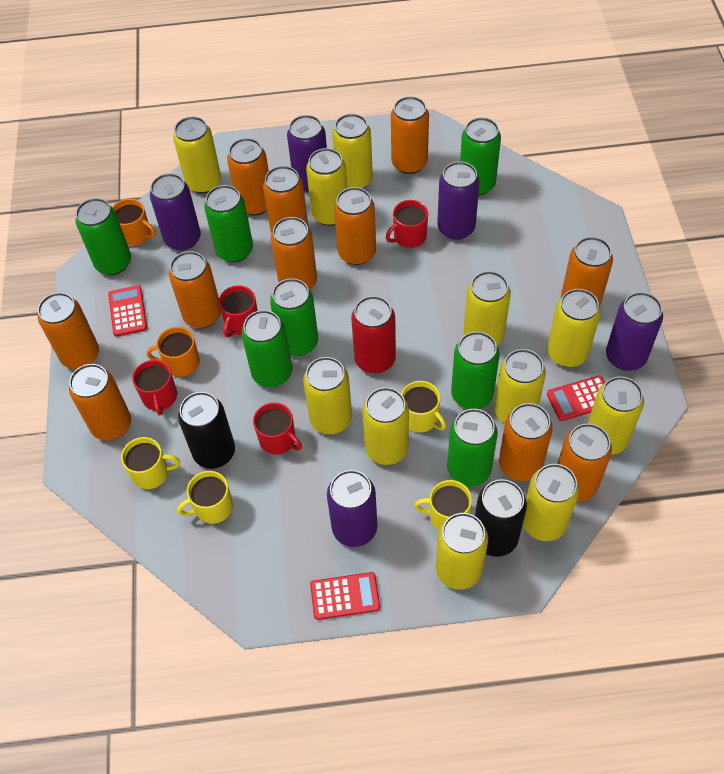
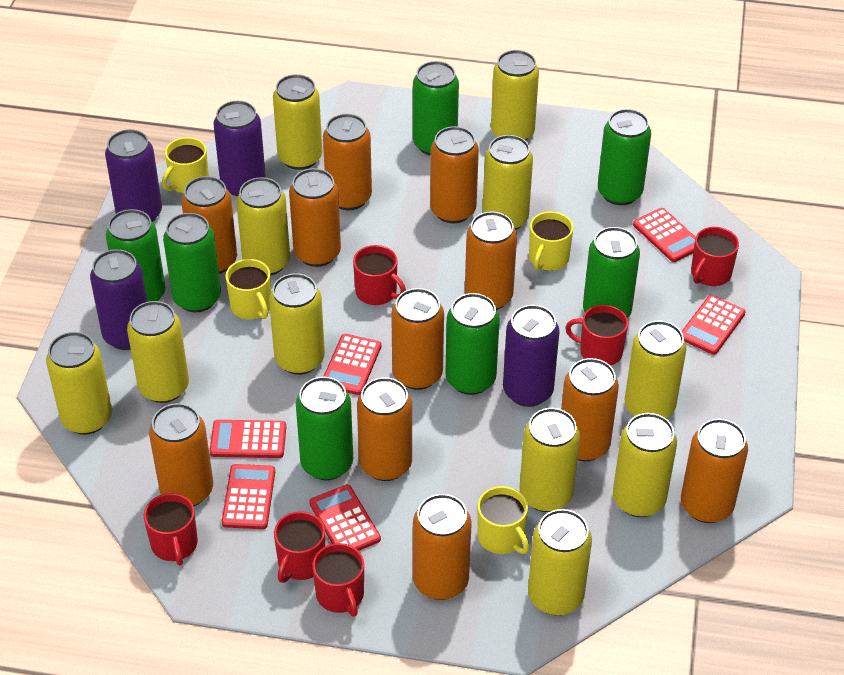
black can: 2 -> 0
orange mug: 2 -> 0
purple can: 5 -> 4
red calculator: 3 -> 6
red can: 1 -> 0
red mug: 4 -> 6

